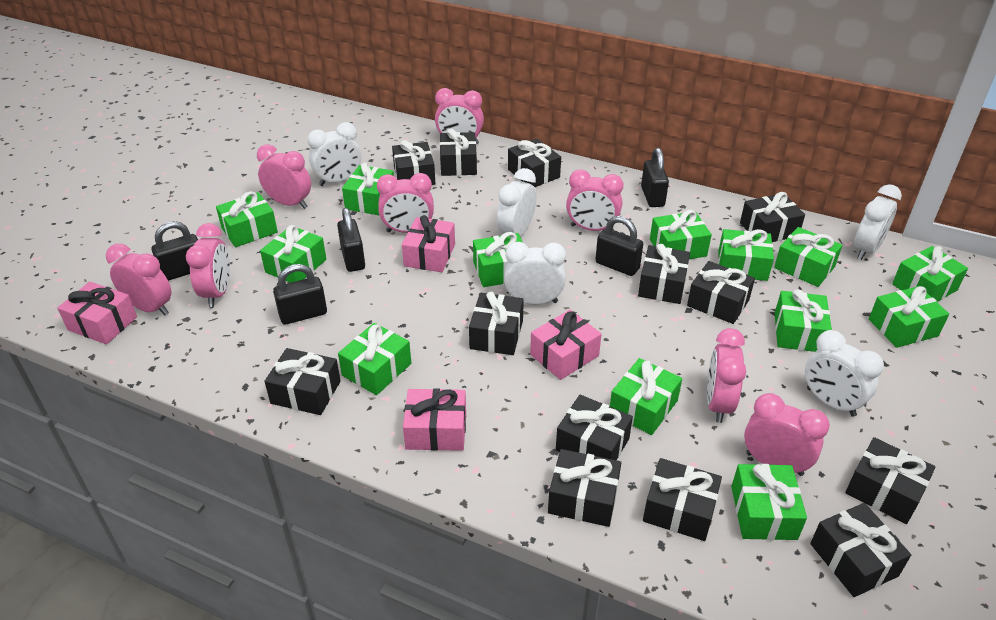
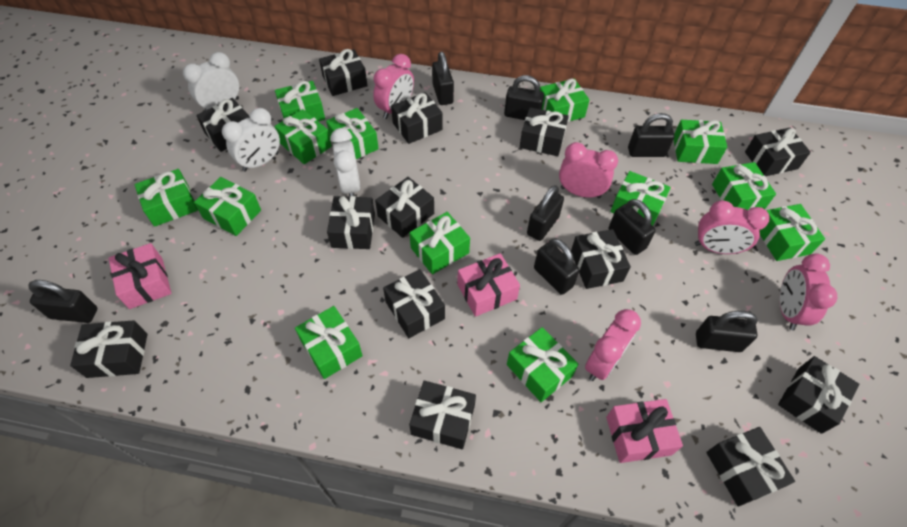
black padlock: 5 -> 8
pink clock: 8 -> 5
pink gift: 4 -> 3
white clock: 5 -> 3

